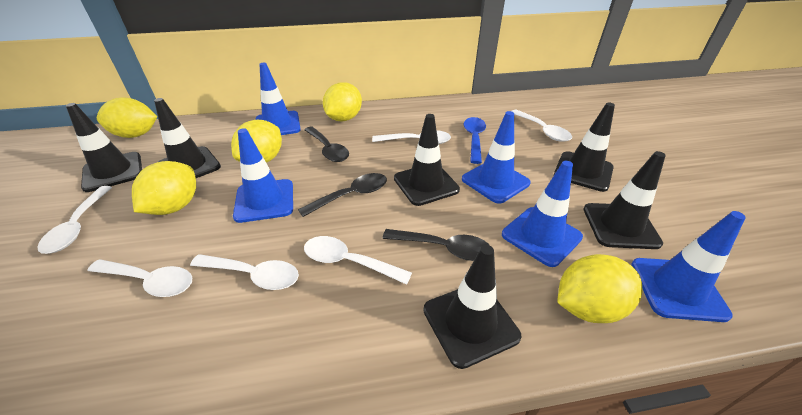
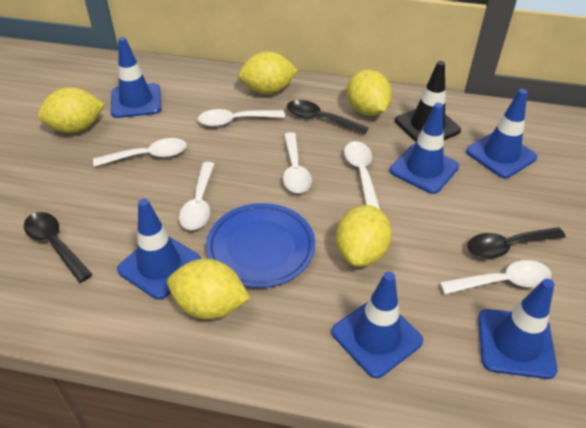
black traffic cone: 6 -> 1
blue plate: 0 -> 1
blue spoon: 1 -> 0
blue traffic cone: 5 -> 6

